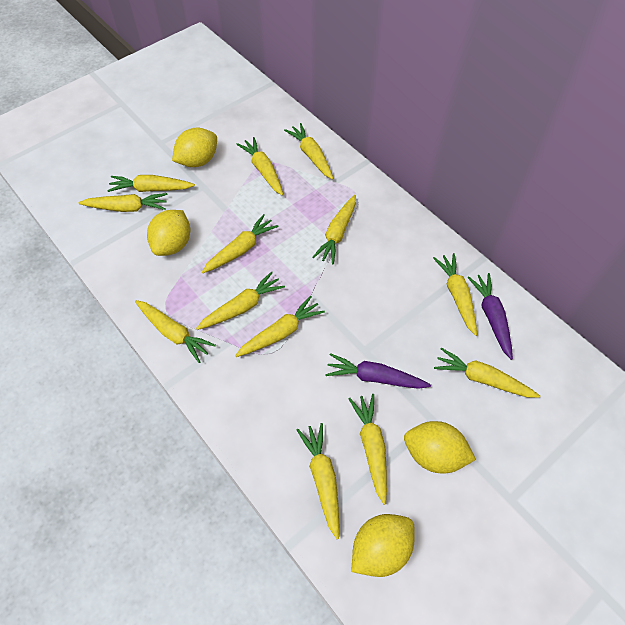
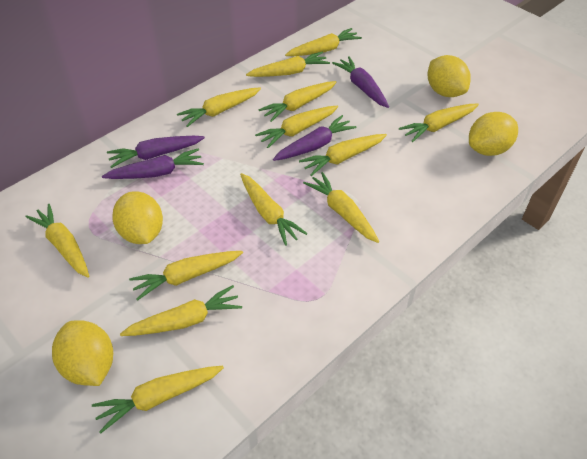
purple carrot: 2 -> 4

